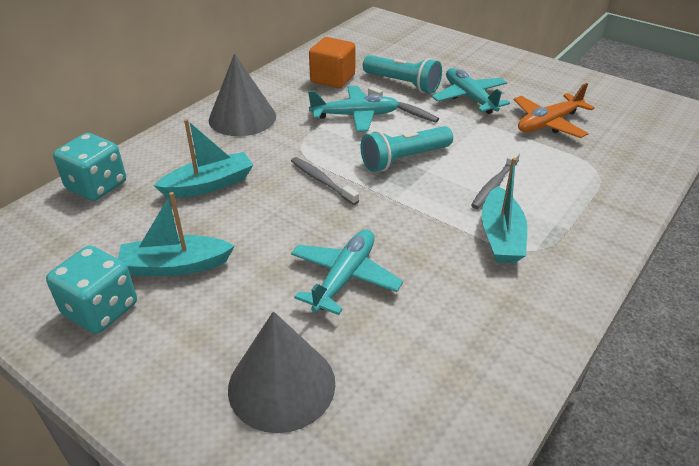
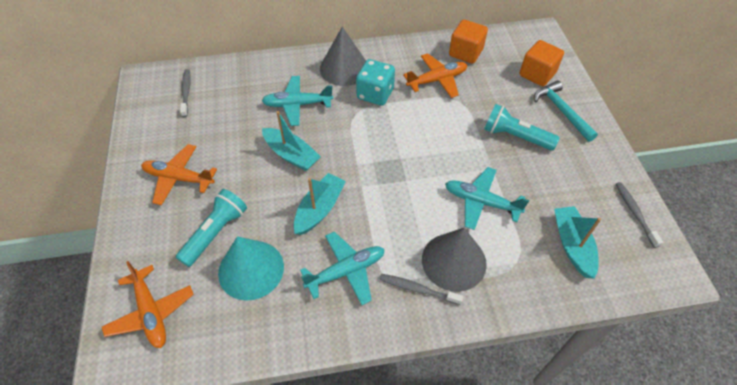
orange cube: 1 -> 2
orange plane: 1 -> 3
turquoise cone: 0 -> 1
turquoise dice: 2 -> 1
turquoise hammer: 0 -> 1

